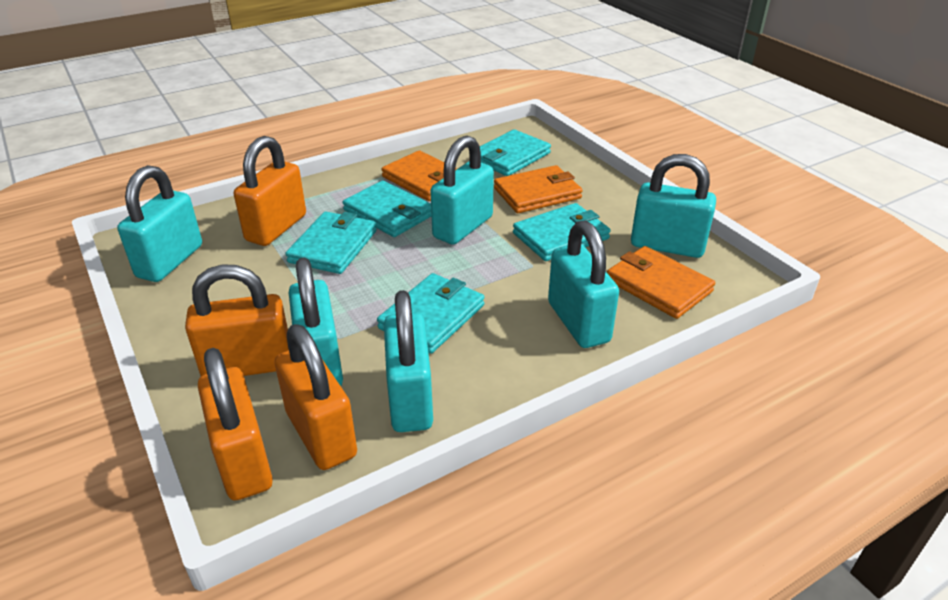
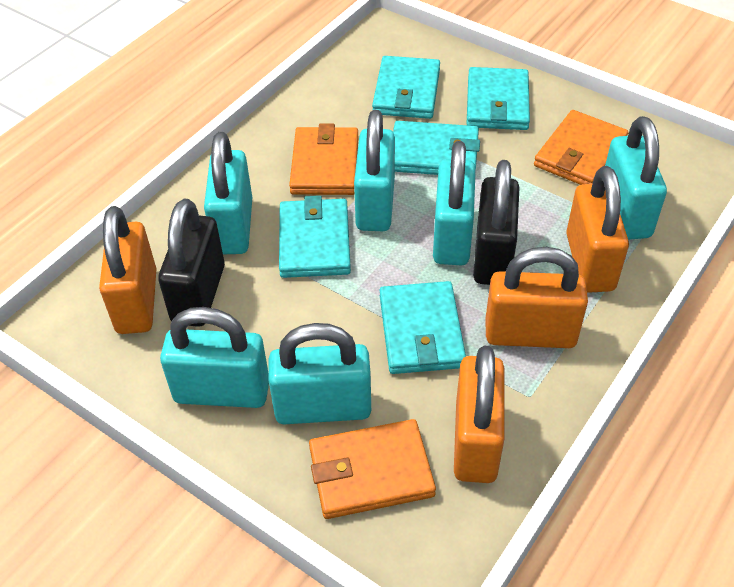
black padlock: 0 -> 2

